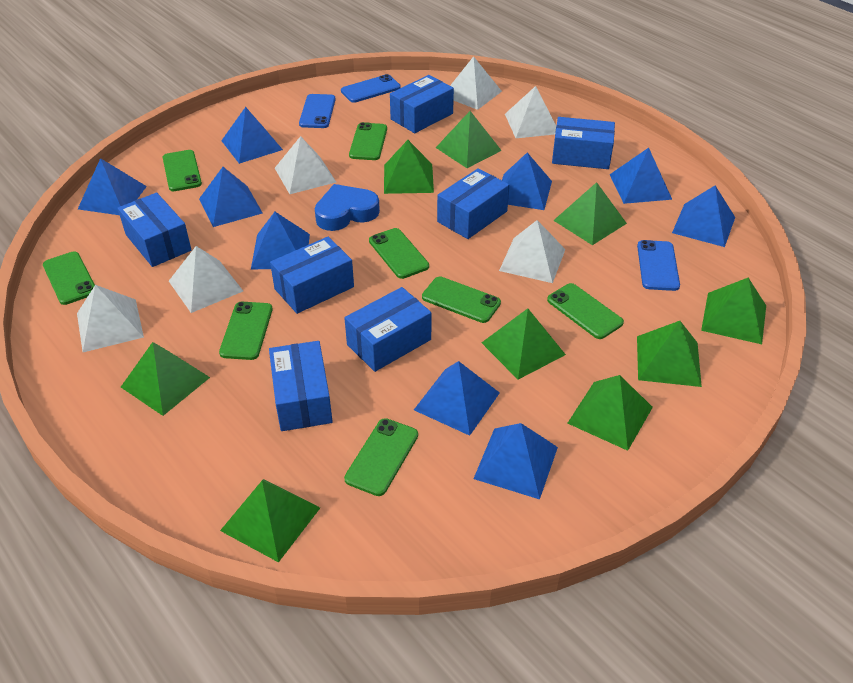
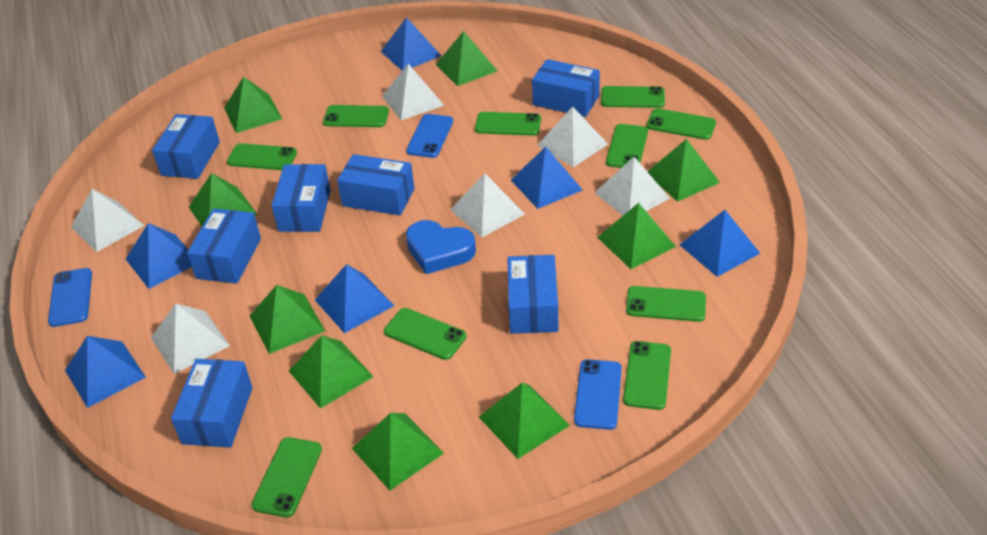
blue pyramid: 9 -> 6
green phone: 8 -> 10

